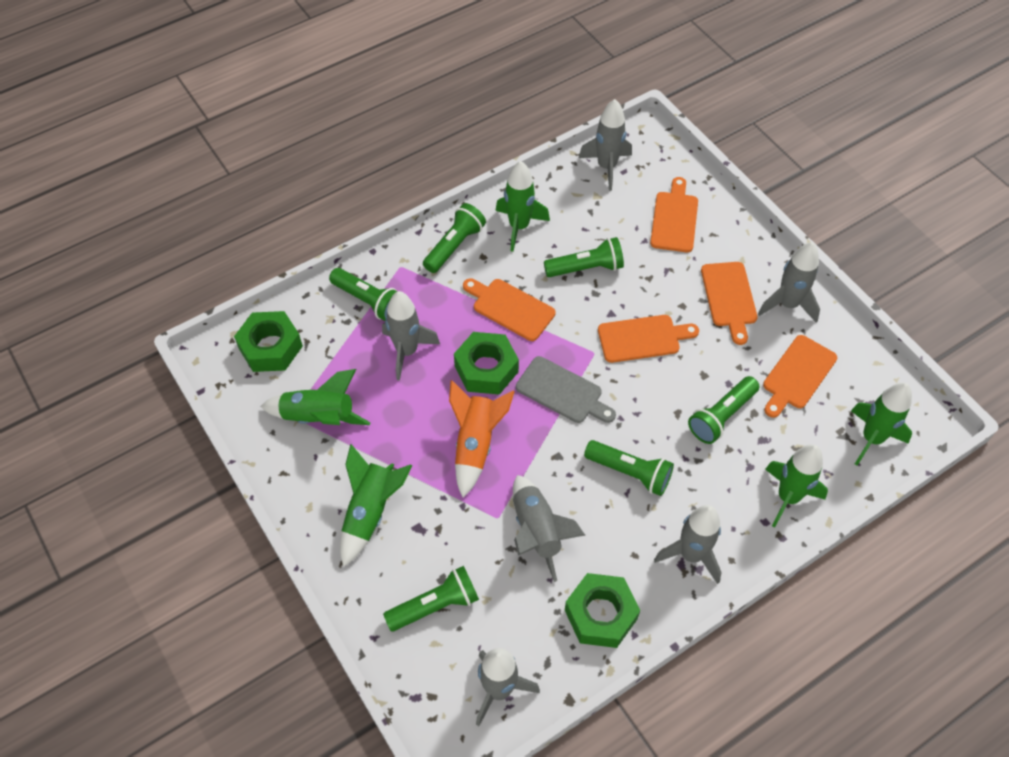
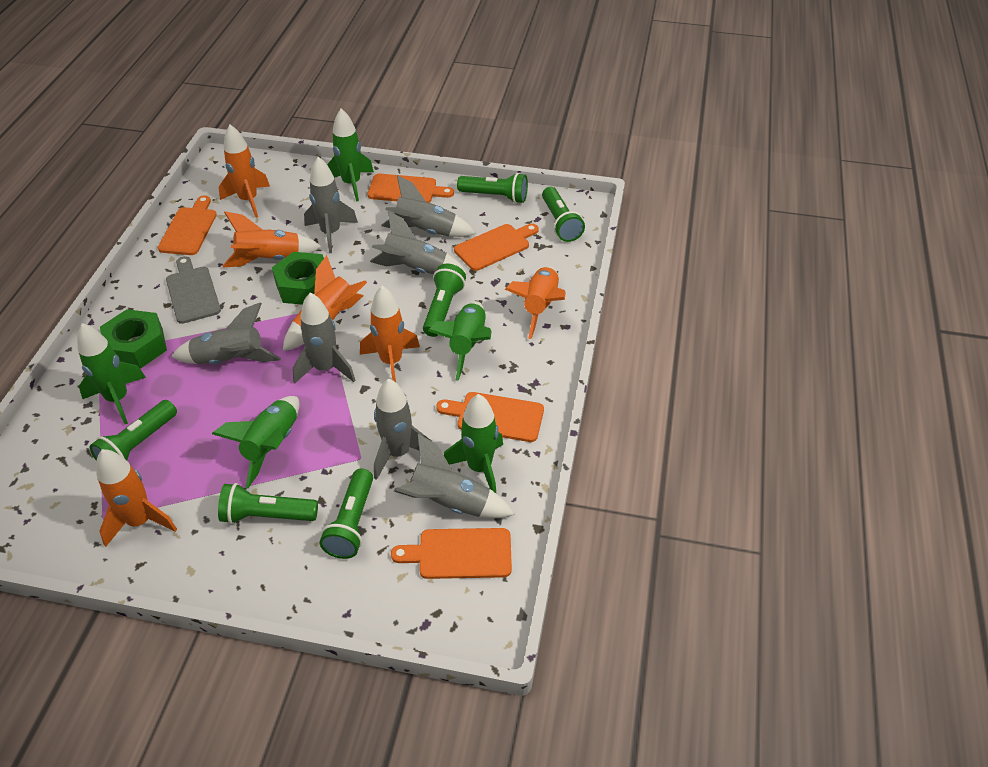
green nut: 3 -> 2
grey rocket: 6 -> 7
orange rocket: 1 -> 6

